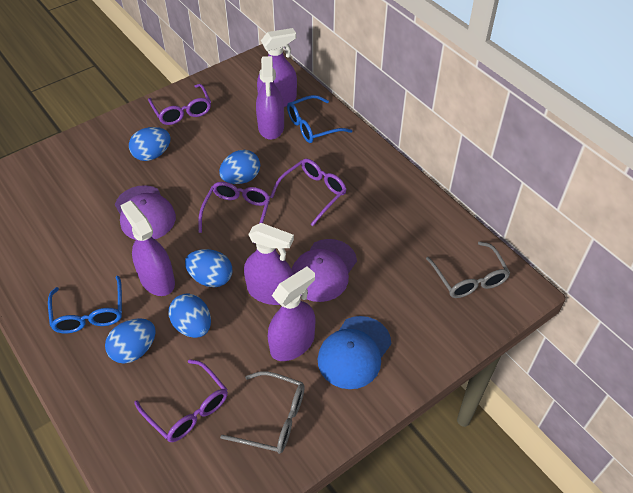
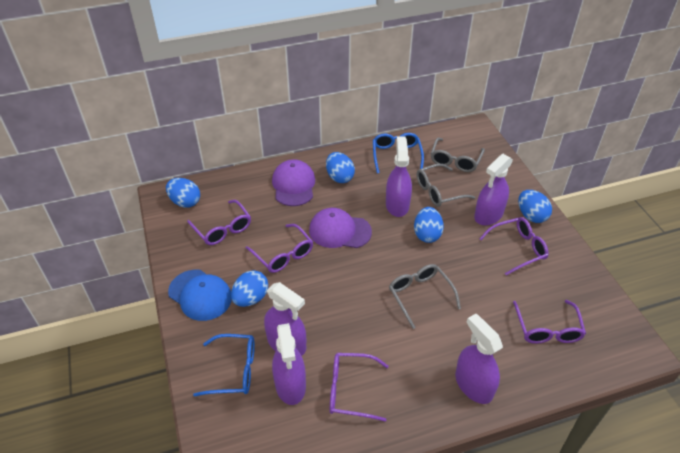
grey glasses: 2 -> 3
purple glasses: 4 -> 5

